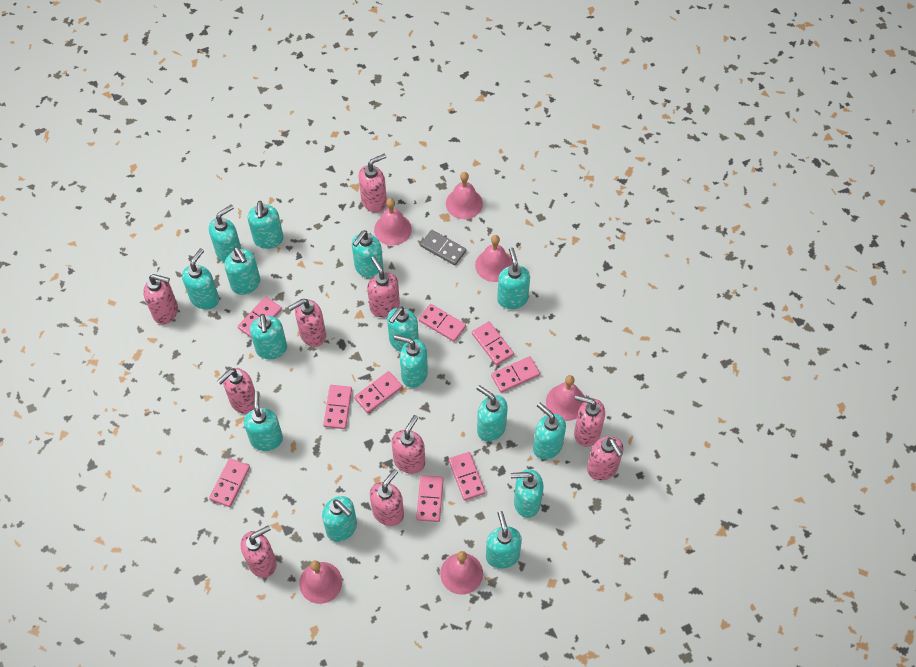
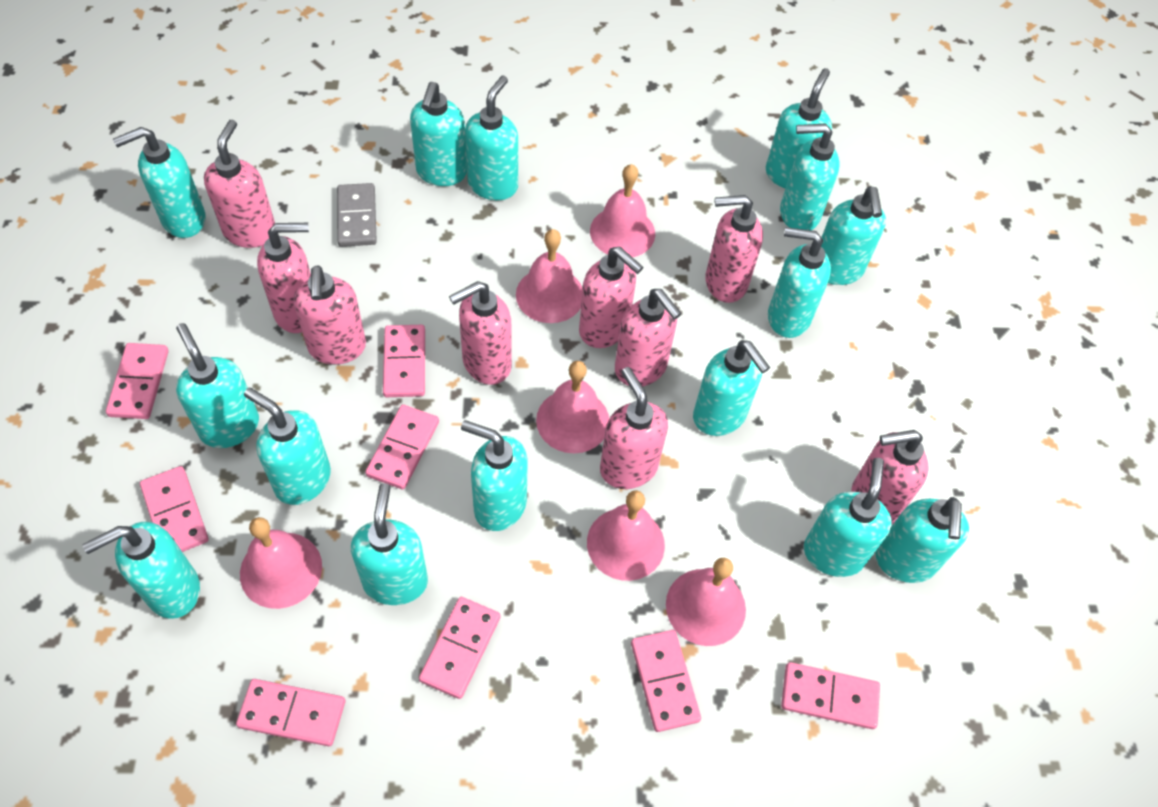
pink domino: 9 -> 8
pink soap dispenser: 10 -> 9

